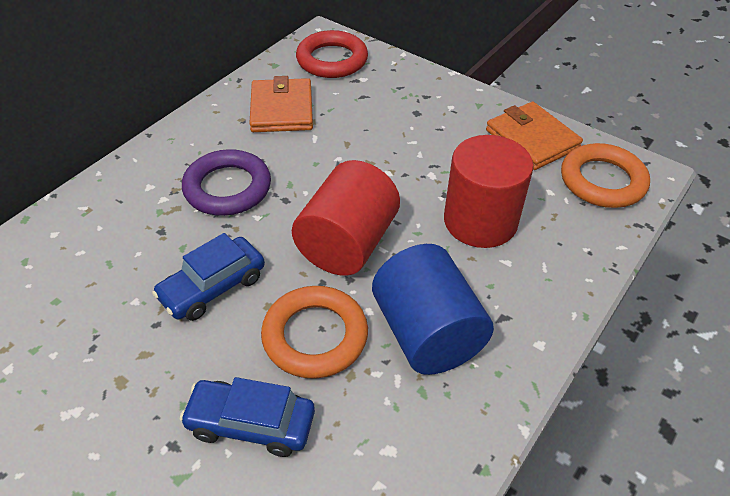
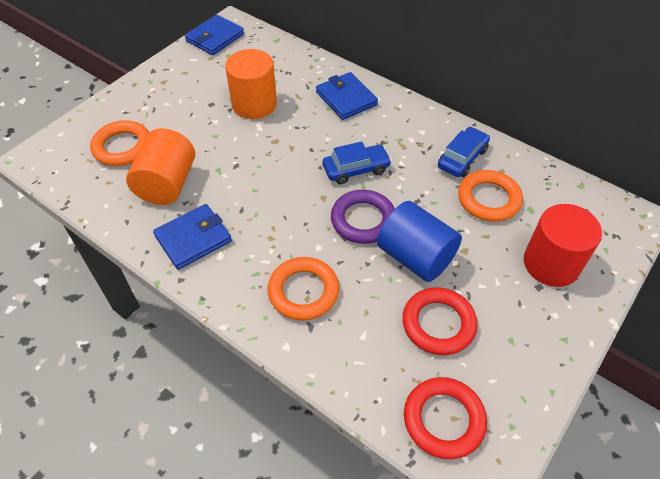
blue wallet: 0 -> 3
orange cylinder: 0 -> 2
orange ring: 2 -> 3
orange wallet: 2 -> 0
red cylinder: 2 -> 1
red ring: 1 -> 2

